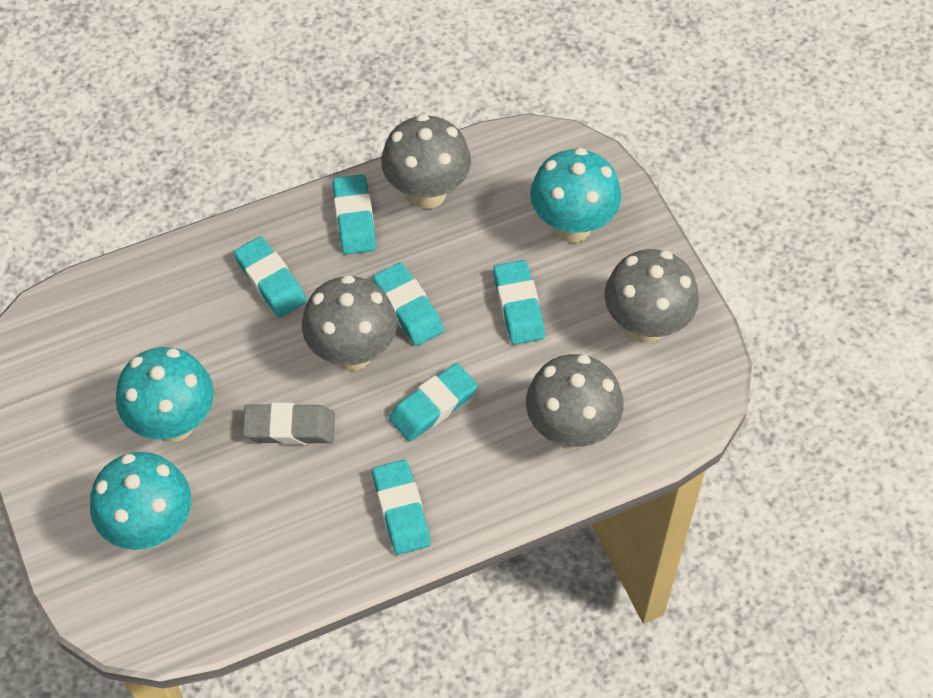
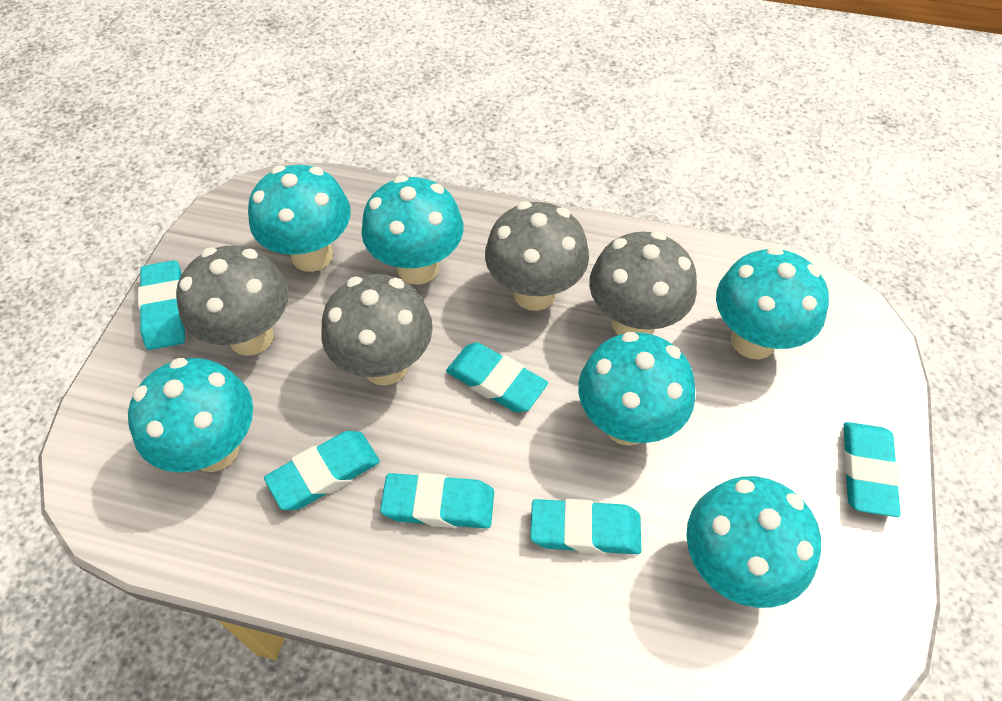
grey eraser: 1 -> 0
turquoise mushroom: 3 -> 6

